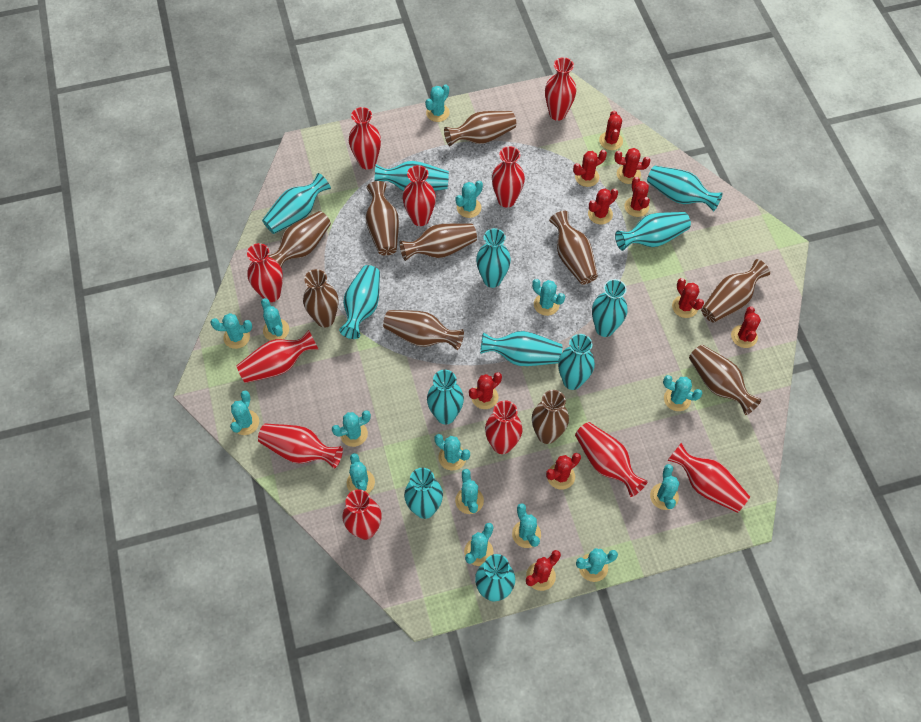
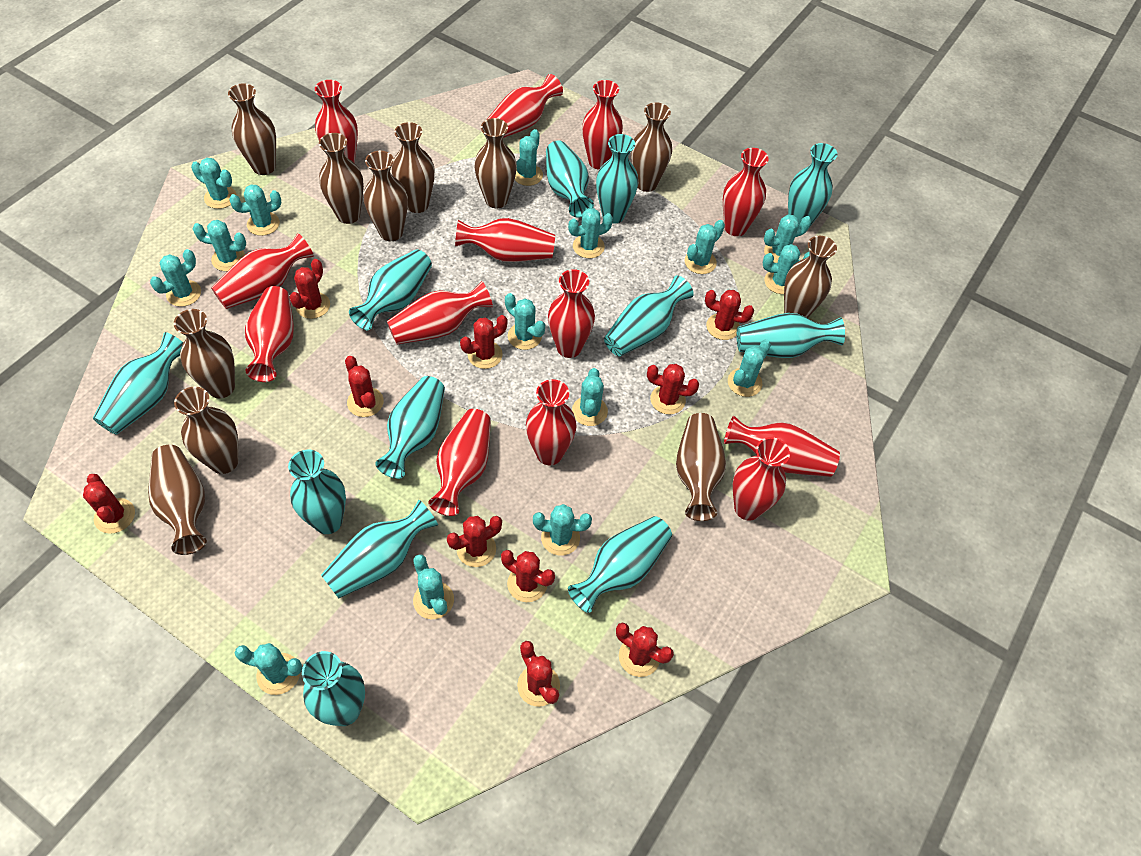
brown vase: 10 -> 11
red vase: 11 -> 13

